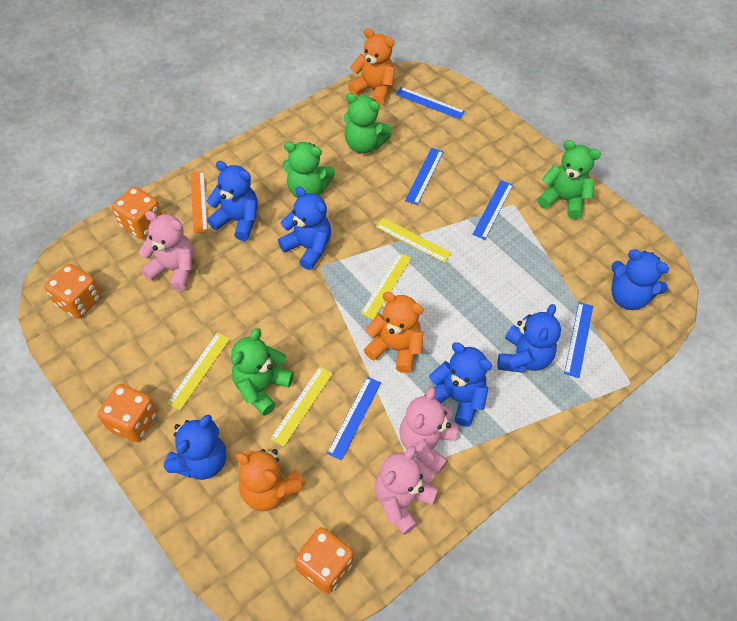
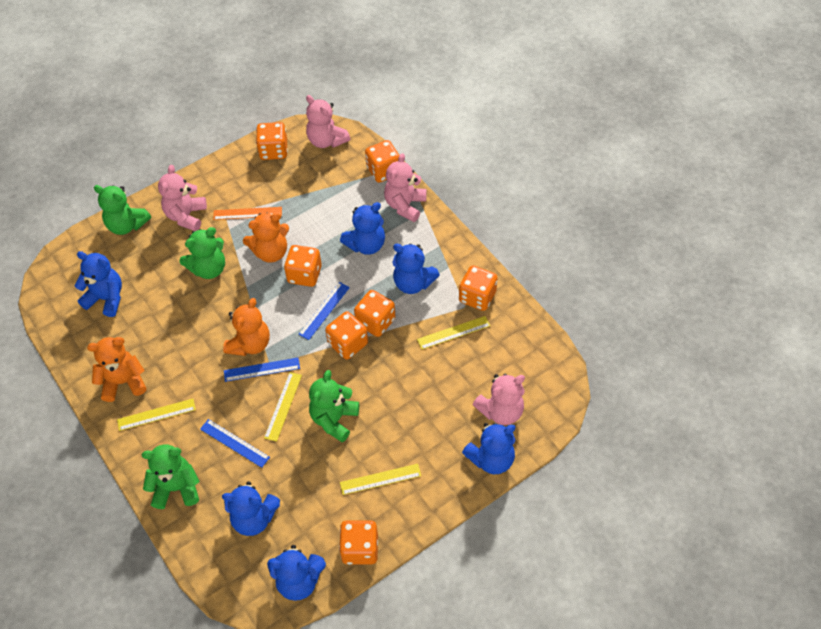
blue ruler: 5 -> 3
orange dice: 4 -> 7
pink teddy bear: 3 -> 4

